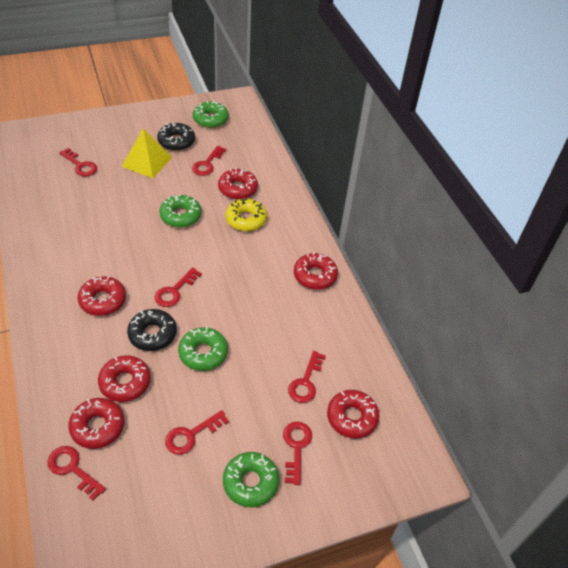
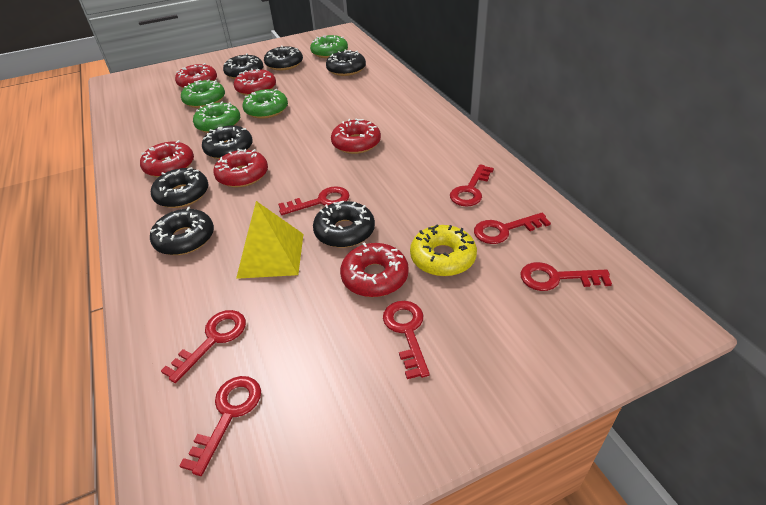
black donut: 2 -> 7

